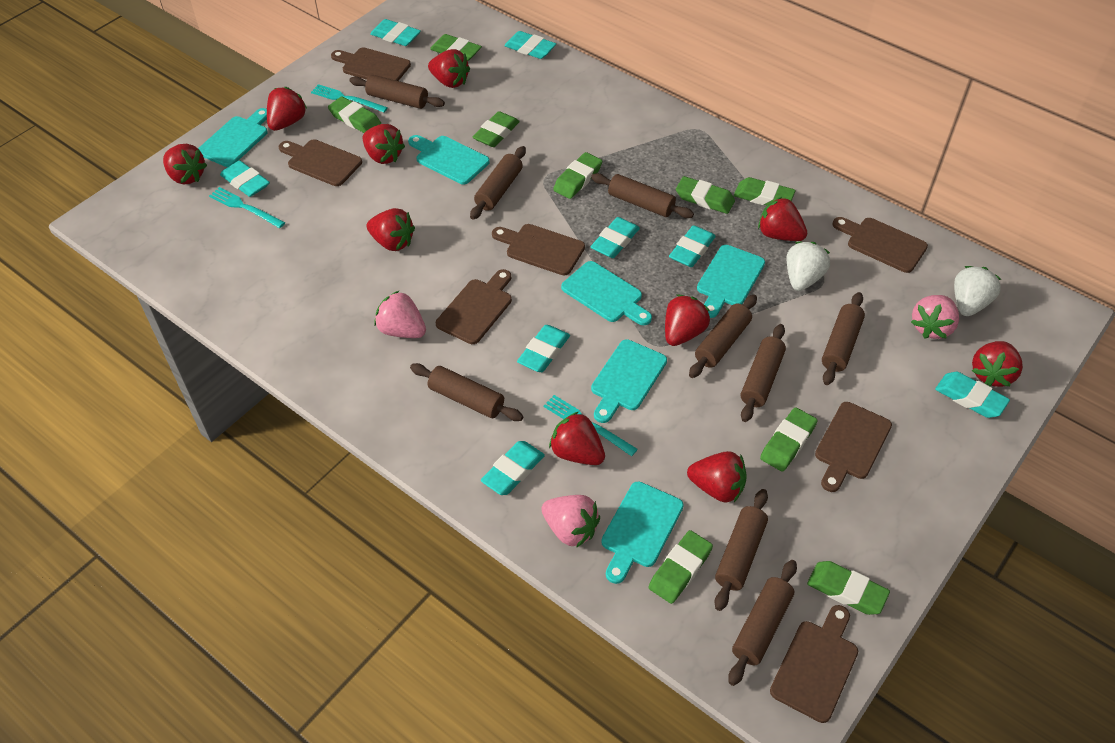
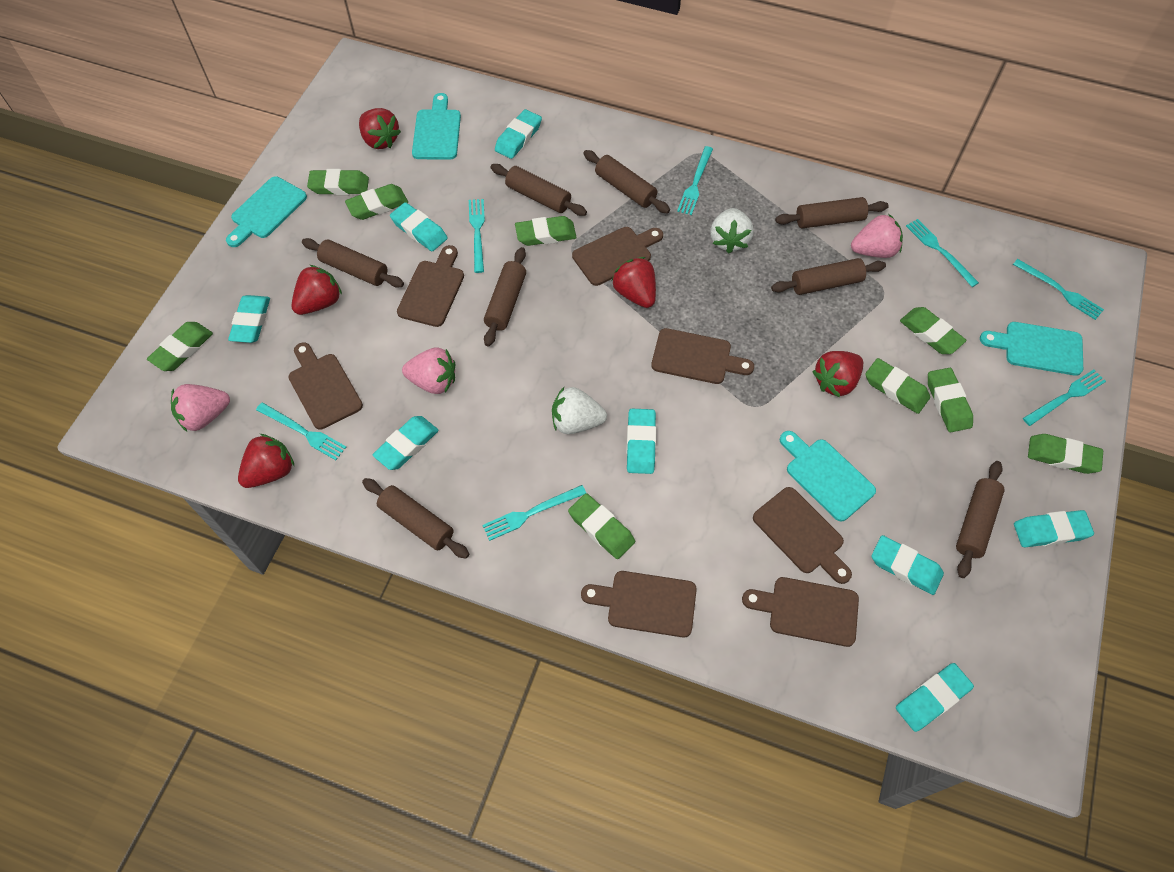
brown rolling pin: 9 -> 8
red strawberry: 10 -> 5
turquoise cutting board: 6 -> 4
turquoise fork: 3 -> 7

